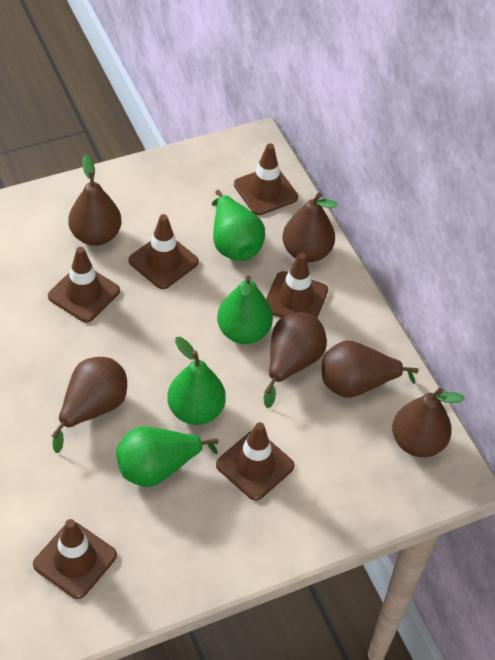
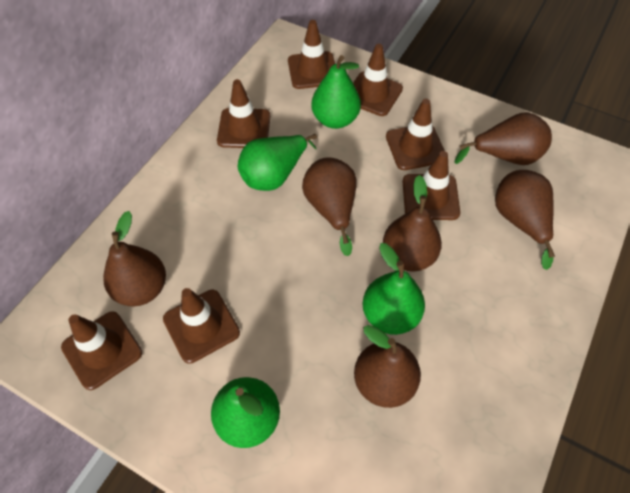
brown traffic cone: 6 -> 7

